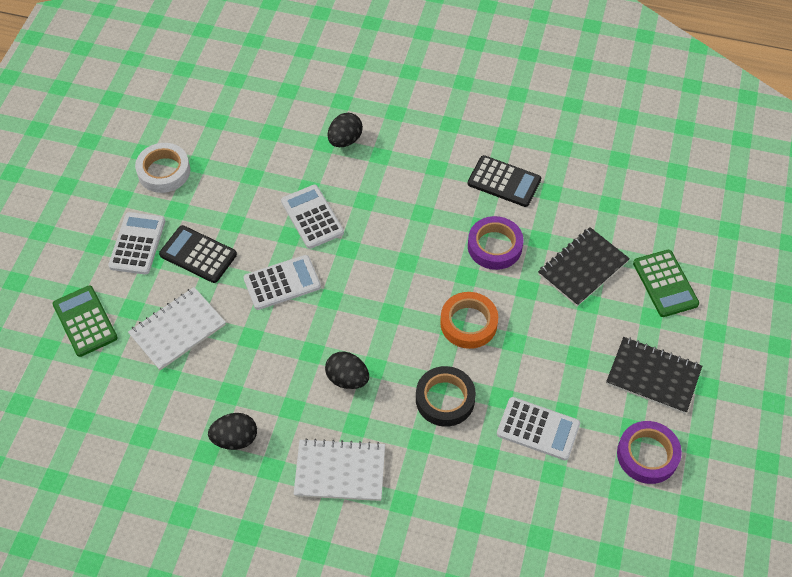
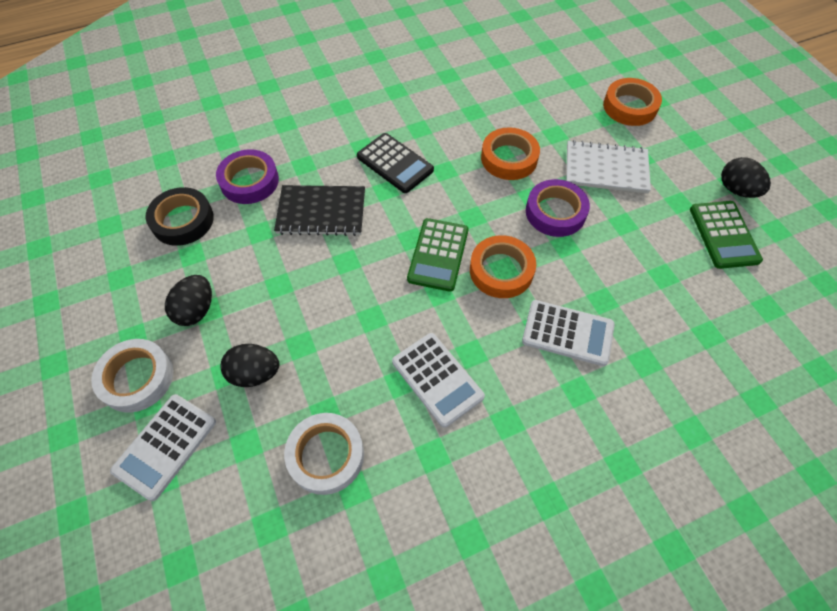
black calculator: 2 -> 1
black notebook: 2 -> 1
orange tape: 1 -> 3
white calculator: 4 -> 3
white notebook: 2 -> 1
white tape: 1 -> 2

